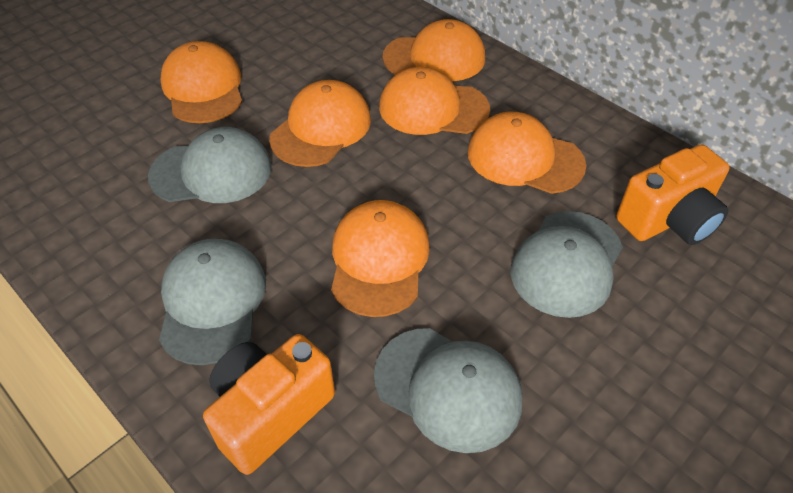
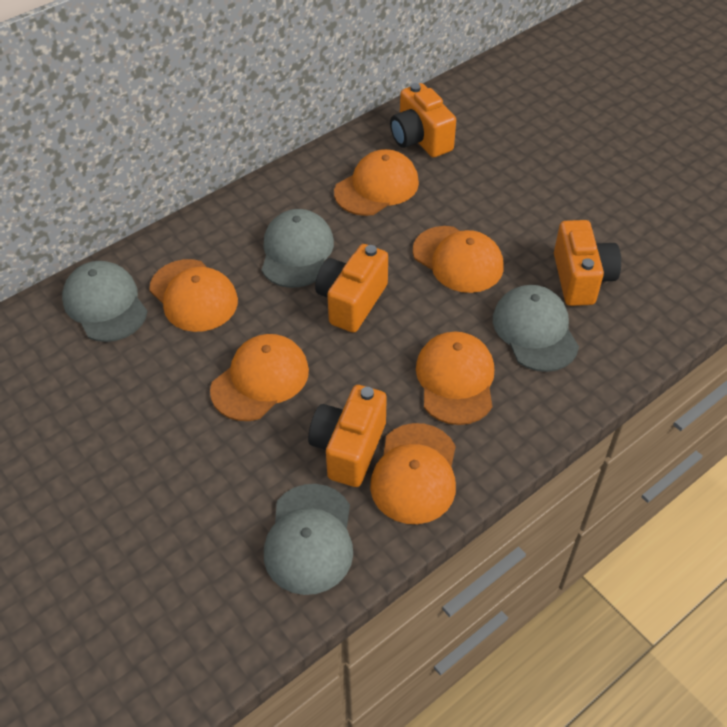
orange camera: 2 -> 4

